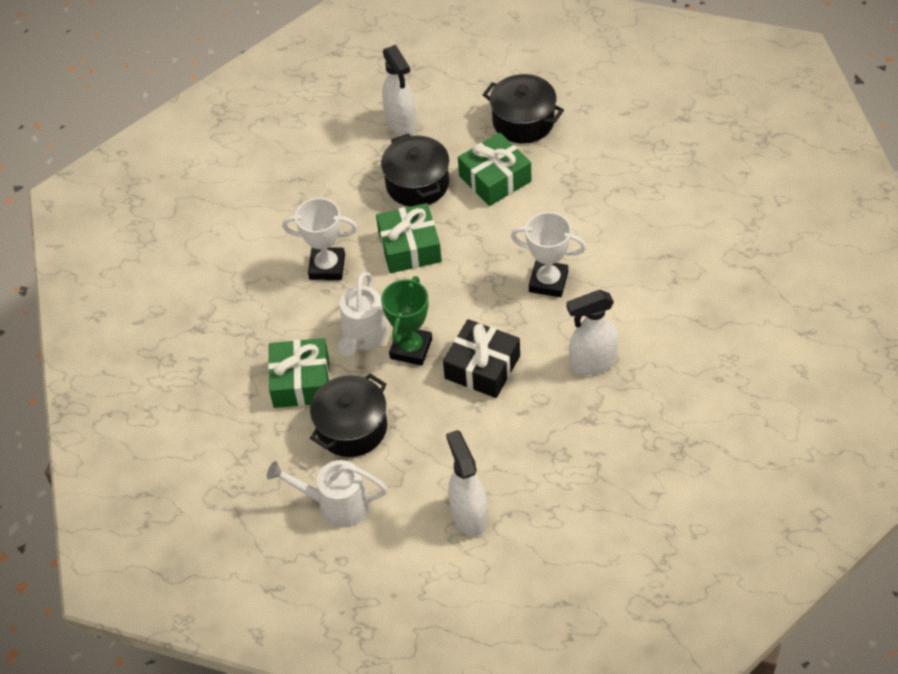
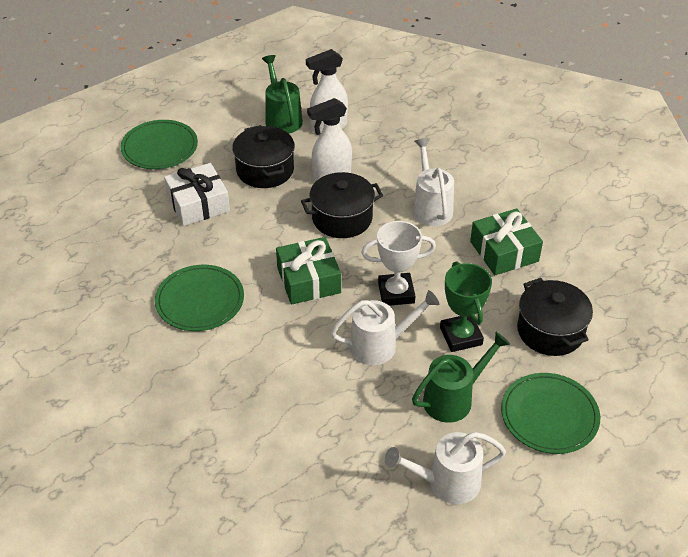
black gift: 1 -> 0
green gift: 3 -> 2
green plate: 0 -> 3
green watering can: 0 -> 2
white gift: 0 -> 1
white spray bottle: 3 -> 2
white trophy: 2 -> 1
white watering can: 2 -> 3

